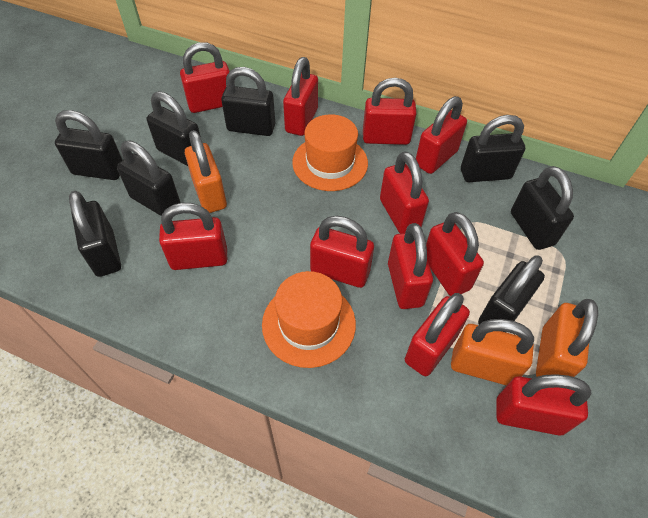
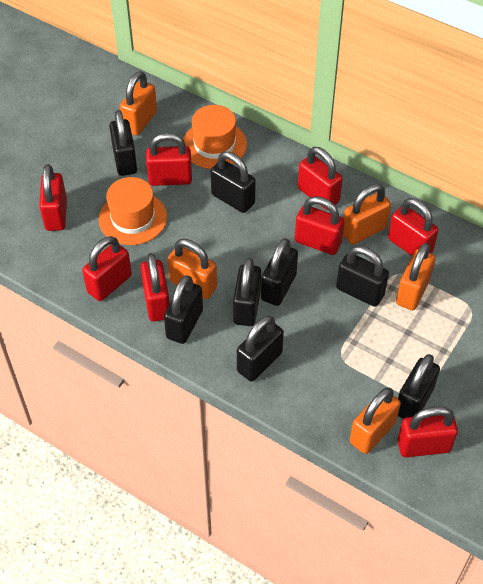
orange padlock: 3 -> 5
red padlock: 11 -> 8

